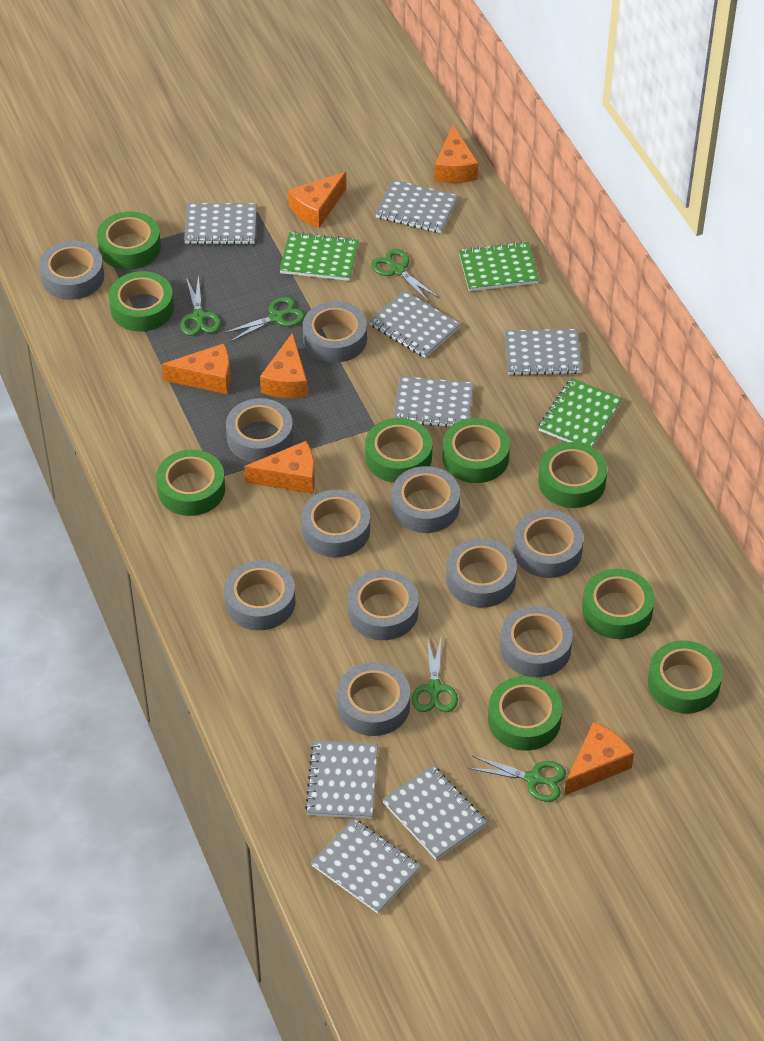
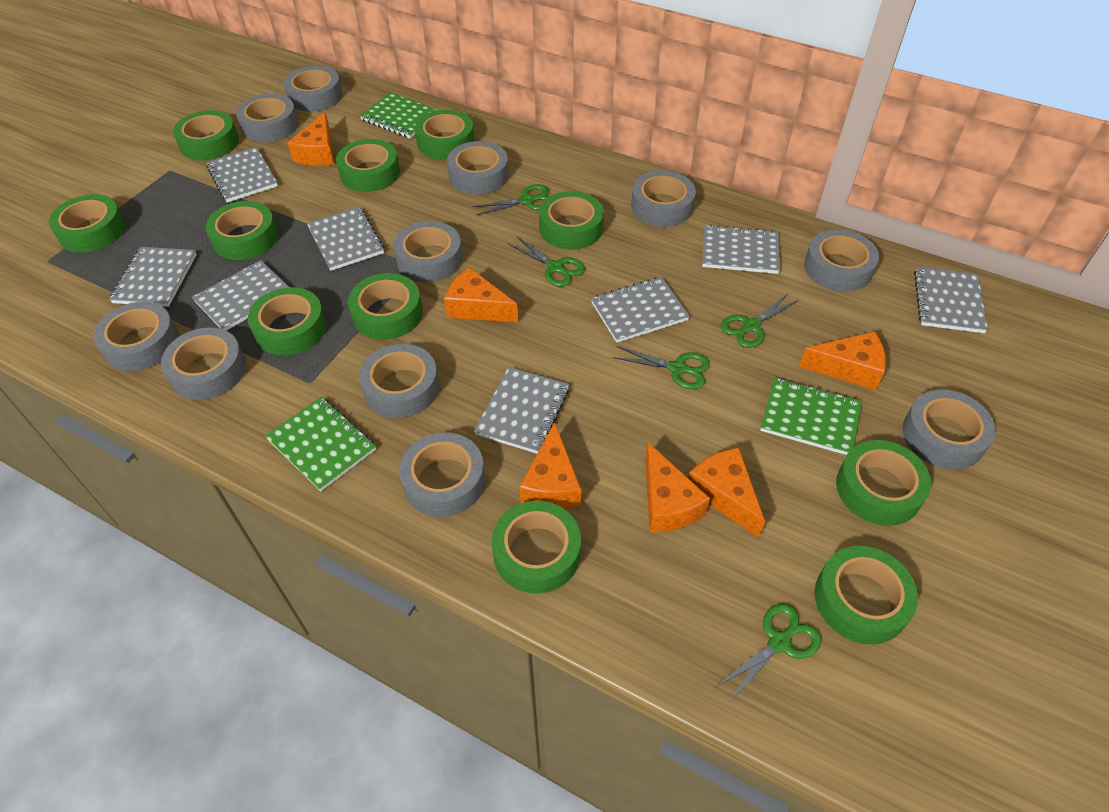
green tape: 9 -> 11

